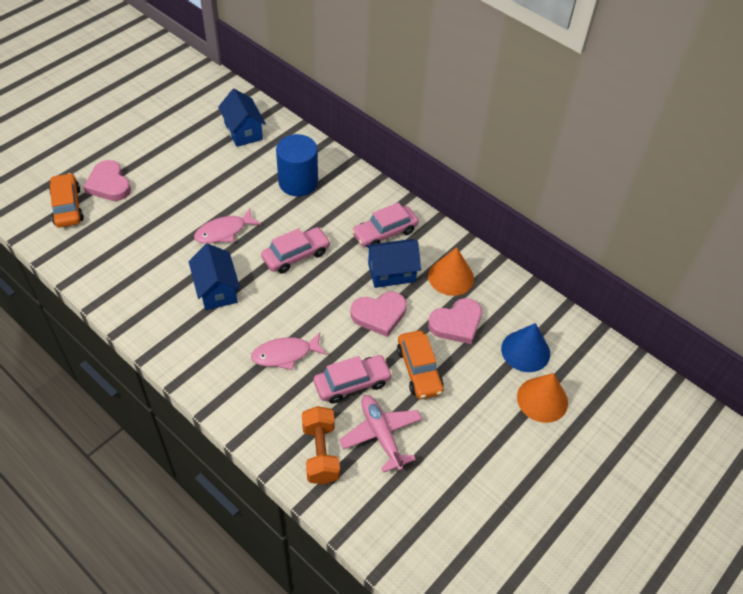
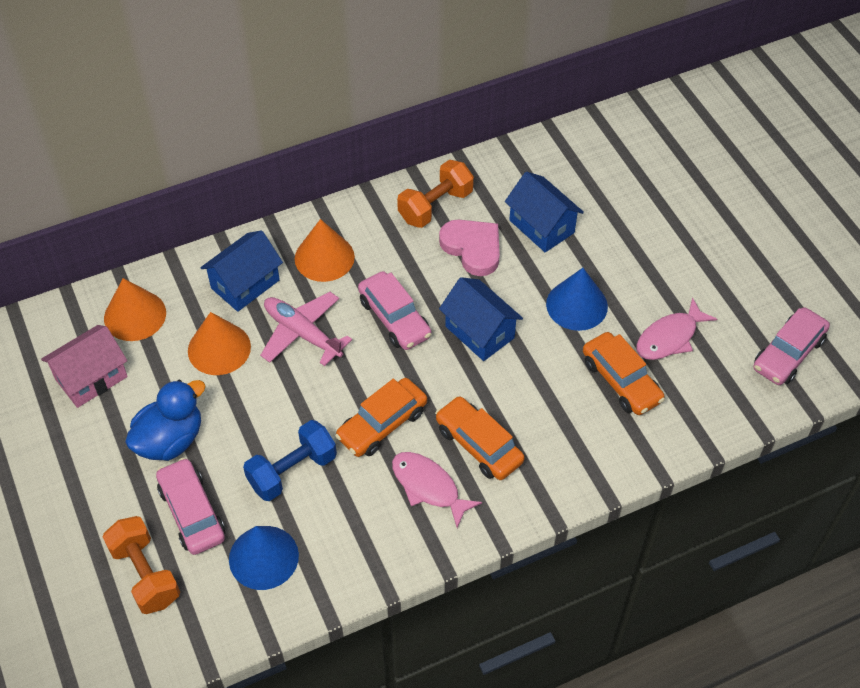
blue cone: 1 -> 2
blue cylinder: 1 -> 0
blue duck: 0 -> 1
blue dumbbell: 0 -> 1
orange car: 2 -> 3
orange cone: 2 -> 3
orange dumbbell: 1 -> 2
pink heart: 3 -> 1
pink house: 0 -> 1

